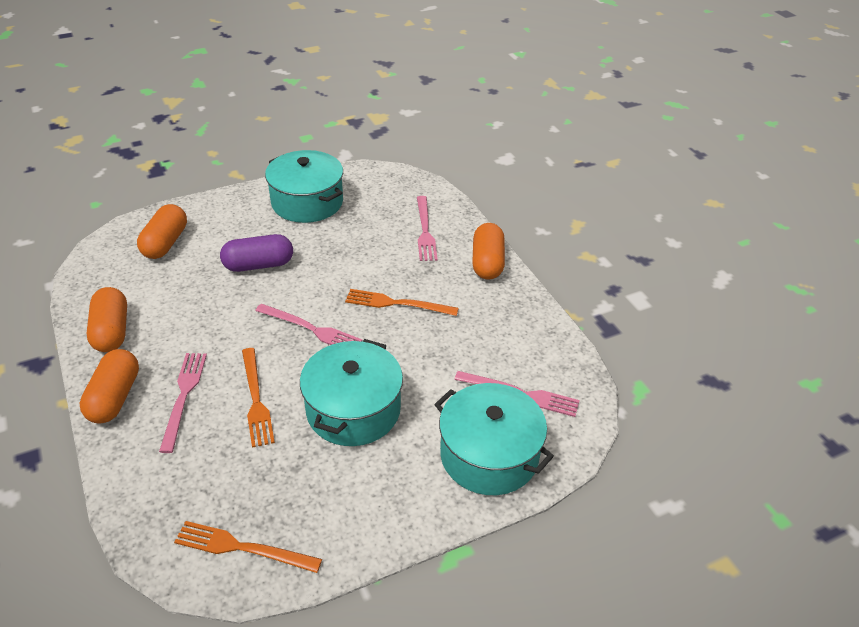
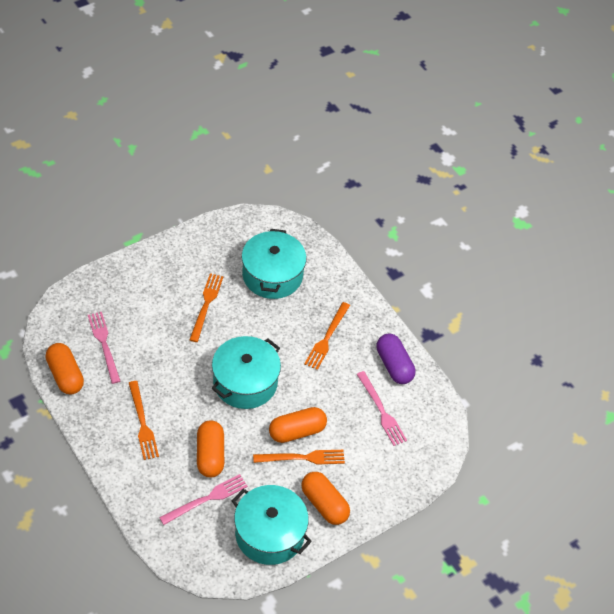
orange fork: 3 -> 4
pink fork: 4 -> 3

